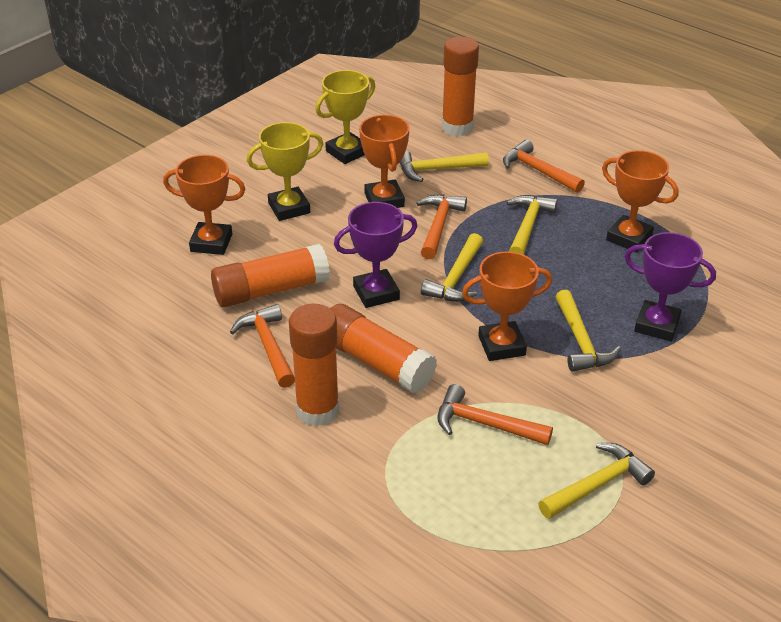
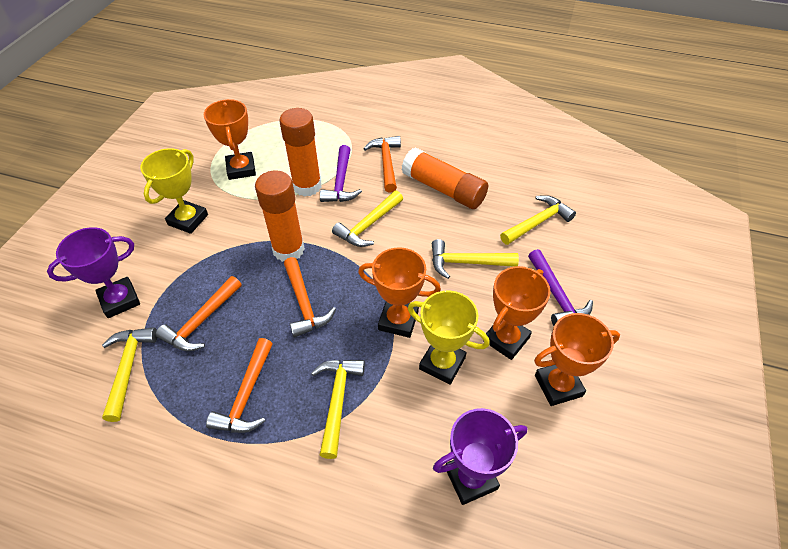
orange glue stick: 4 -> 3
purple hammer: 0 -> 2

